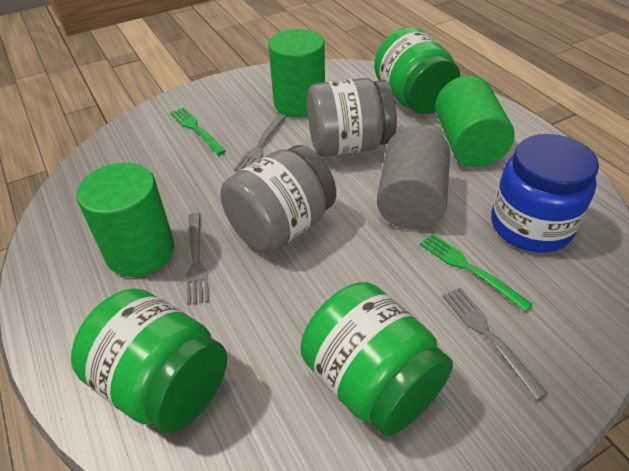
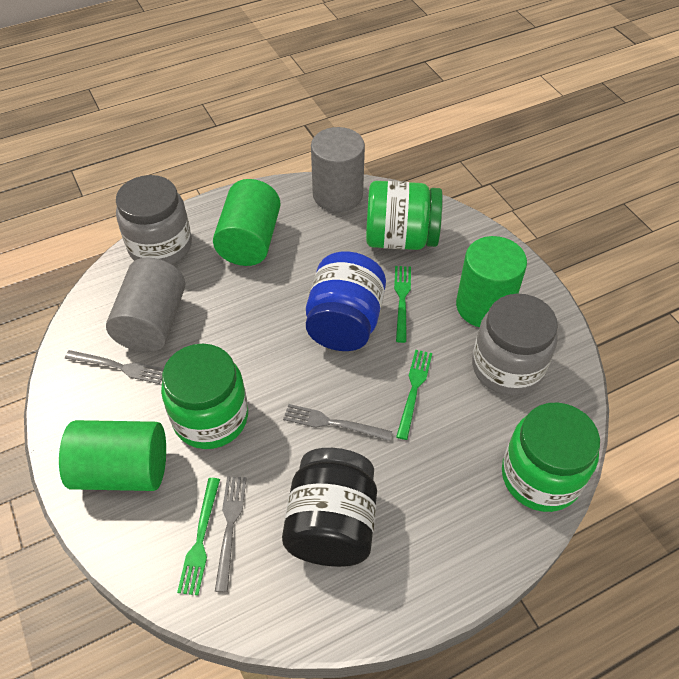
black jar: 0 -> 1
green fork: 2 -> 3
grey cylinder: 1 -> 2

